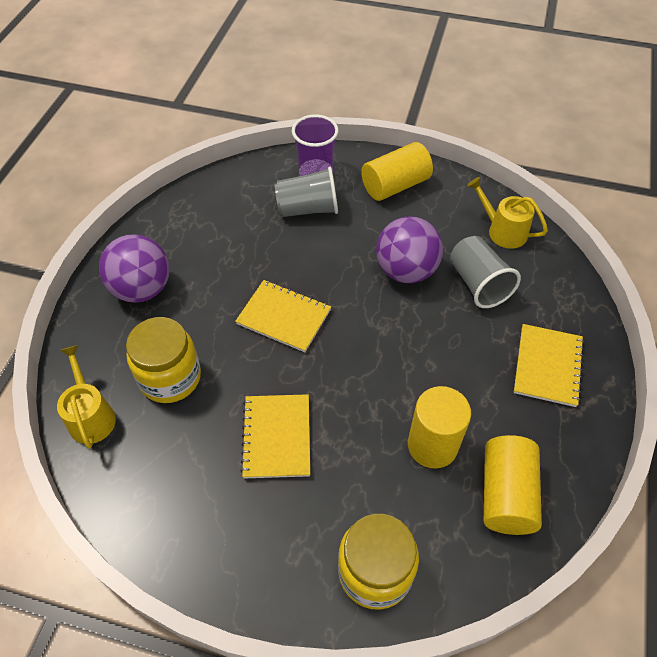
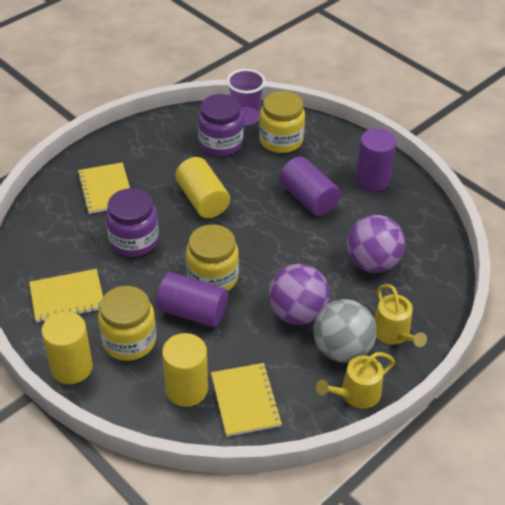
grey ball: 0 -> 1
grey cup: 2 -> 0
purple cylinder: 0 -> 3
purple jar: 0 -> 2
yellow jar: 2 -> 3

